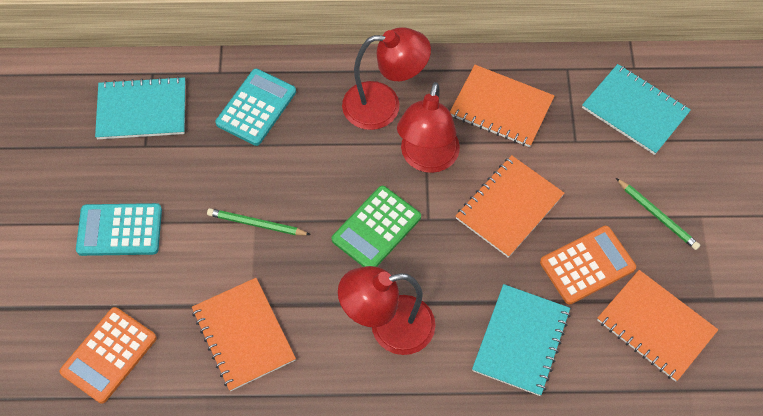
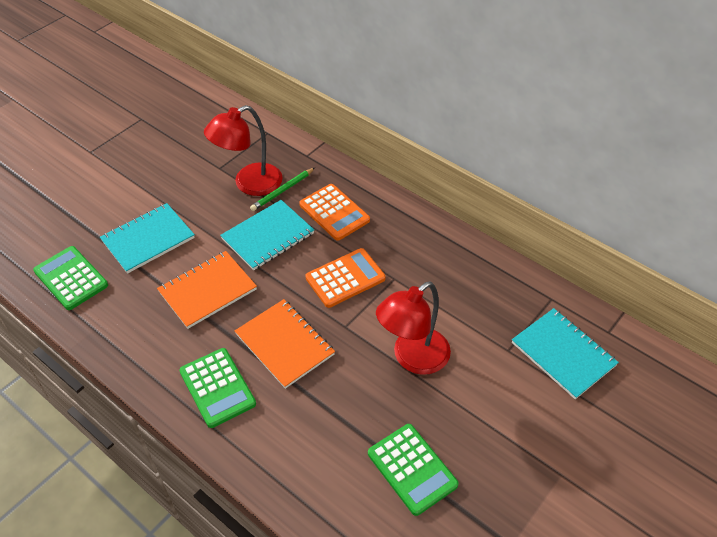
green calculator: 1 -> 3
green pencil: 2 -> 1
orange notebook: 4 -> 2
red lamp: 3 -> 2
turquoise calculator: 2 -> 0

